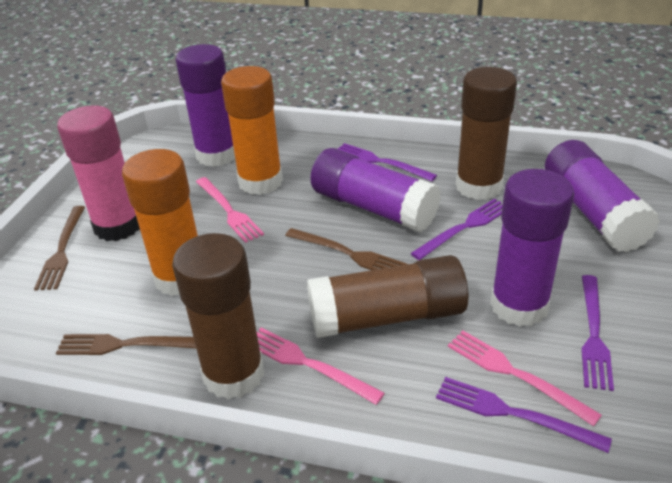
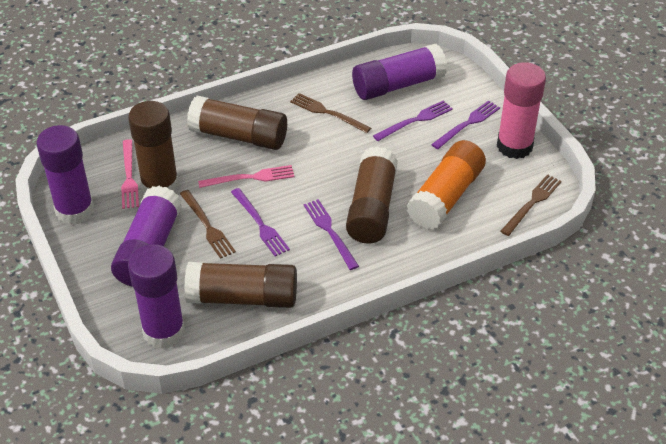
brown glue stick: 3 -> 4
orange glue stick: 2 -> 1
pink fork: 3 -> 2

